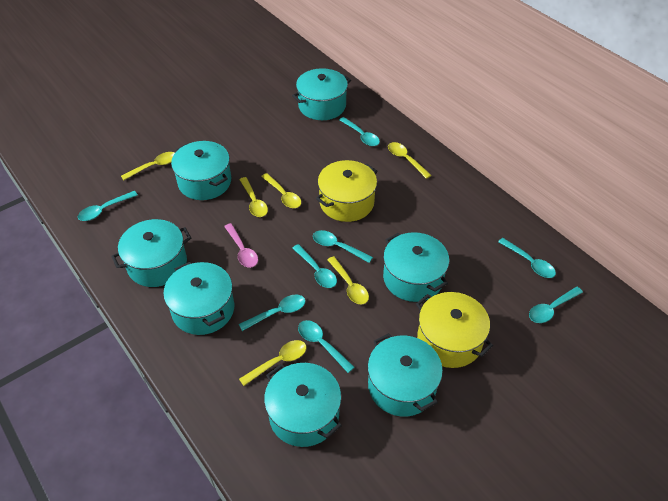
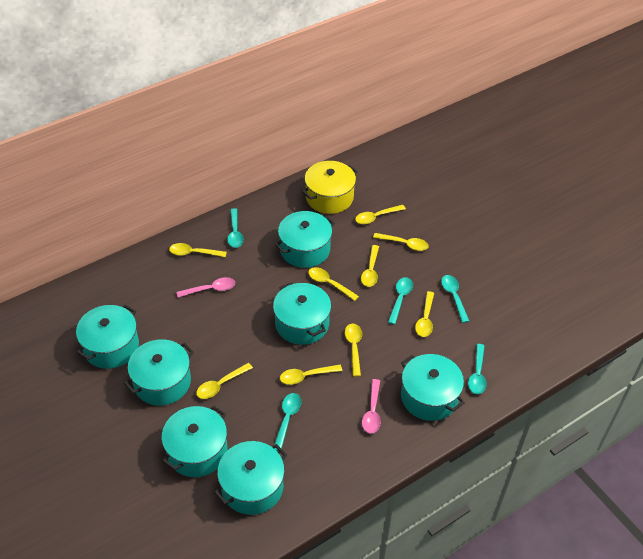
pink spoon: 1 -> 2
turquoise spoon: 8 -> 5
yellow pot: 2 -> 1
yellow spoon: 6 -> 9

